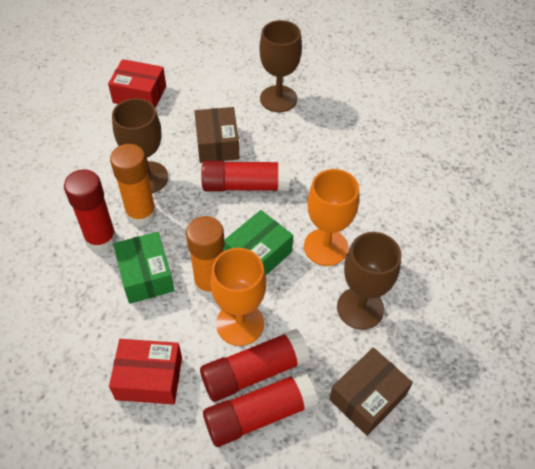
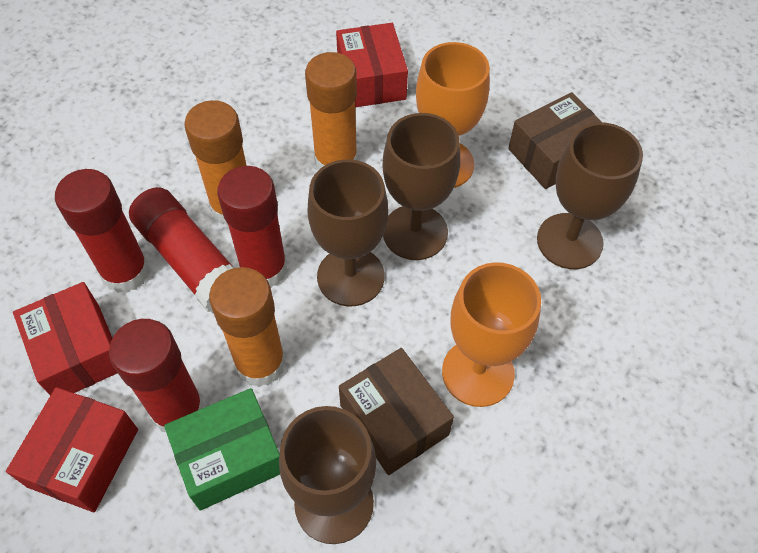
brown goblet: 3 -> 4
green box: 2 -> 1
orange glue stick: 2 -> 3
red box: 2 -> 3

